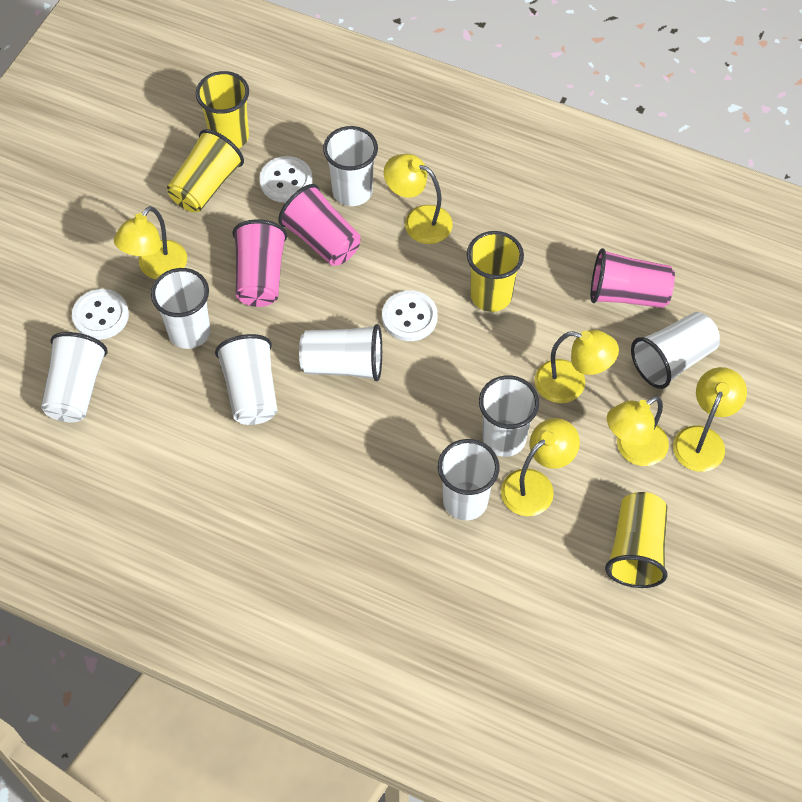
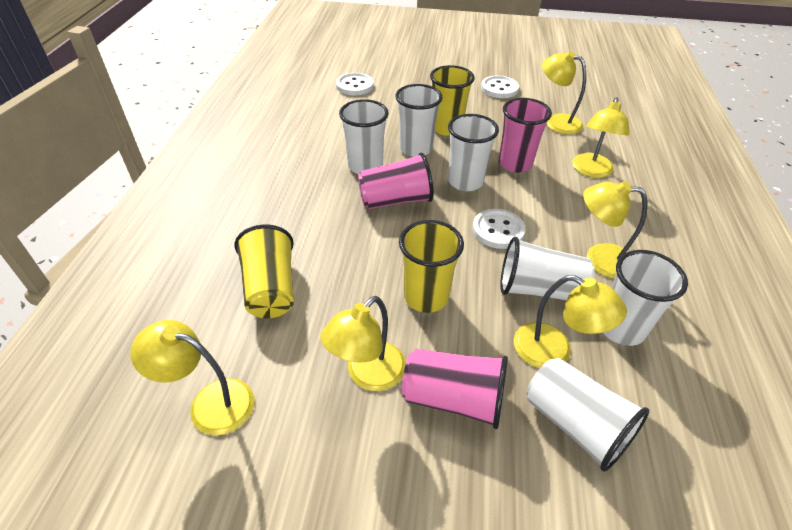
white cup: 8 -> 6
yellow cup: 4 -> 3

